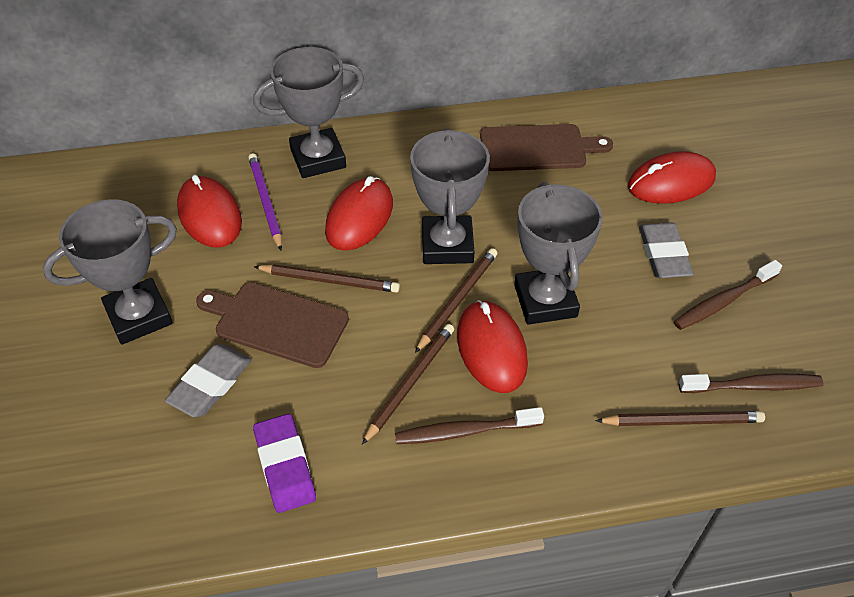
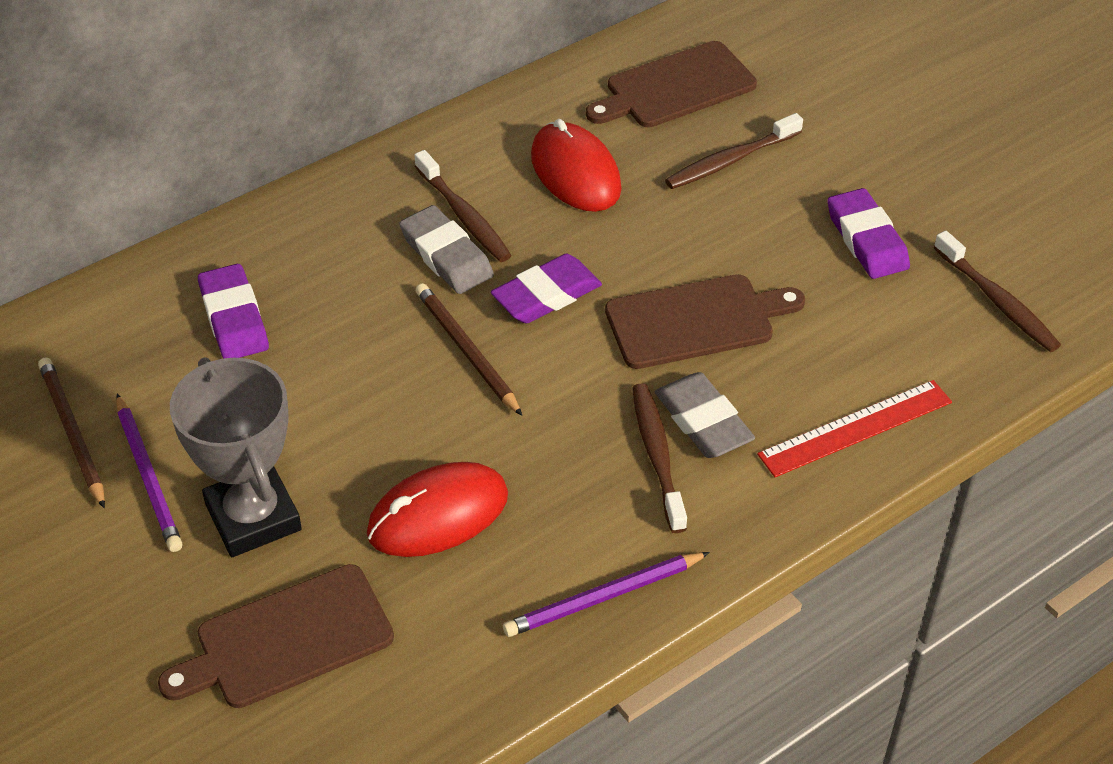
brown cutting board: 2 -> 3
brown pencil: 4 -> 2
brown toothbrush: 3 -> 4
grey trophy: 4 -> 1
purple eraser: 1 -> 3
purple pencil: 1 -> 2
red mouse: 4 -> 2
red ruler: 0 -> 1

